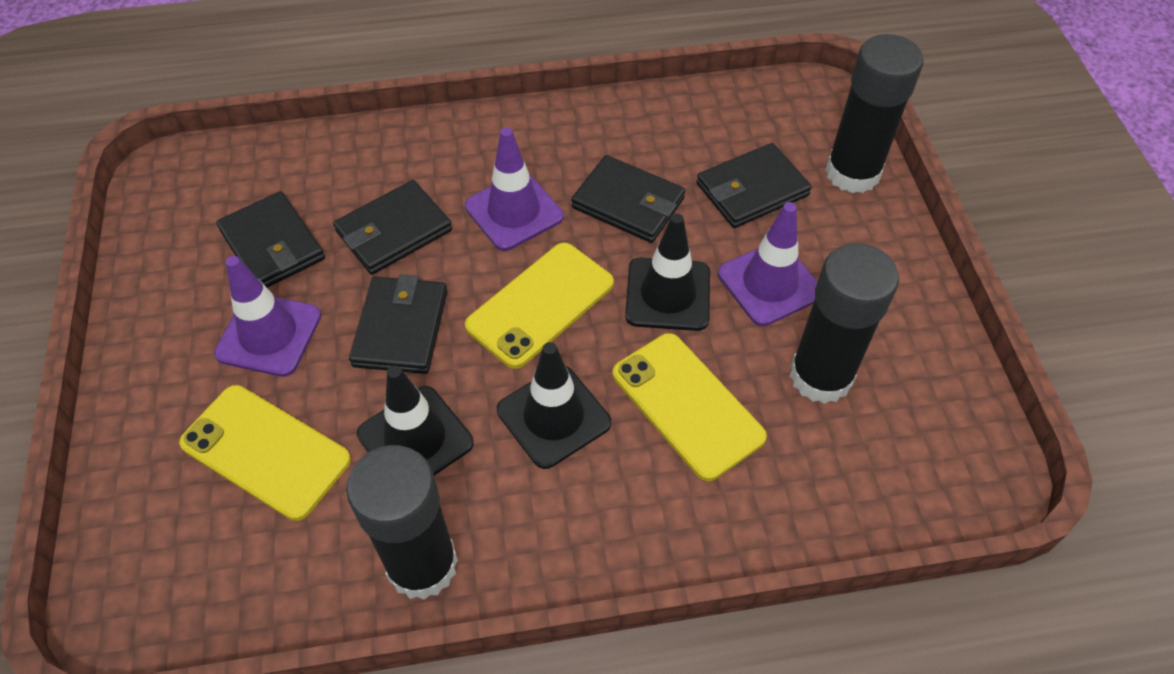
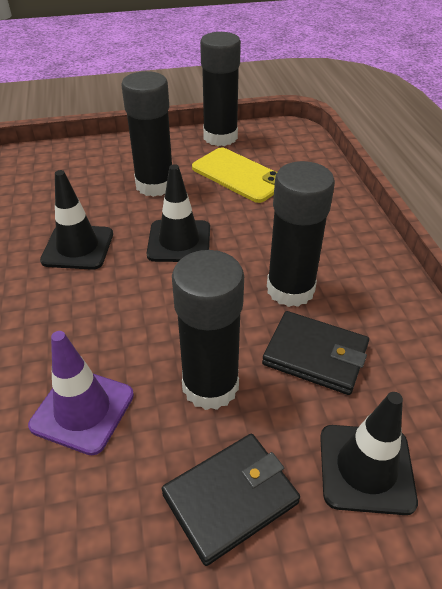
black glue stick: 3 -> 4
black wallet: 5 -> 2
purple traffic cone: 3 -> 1
yellow phone: 3 -> 1

